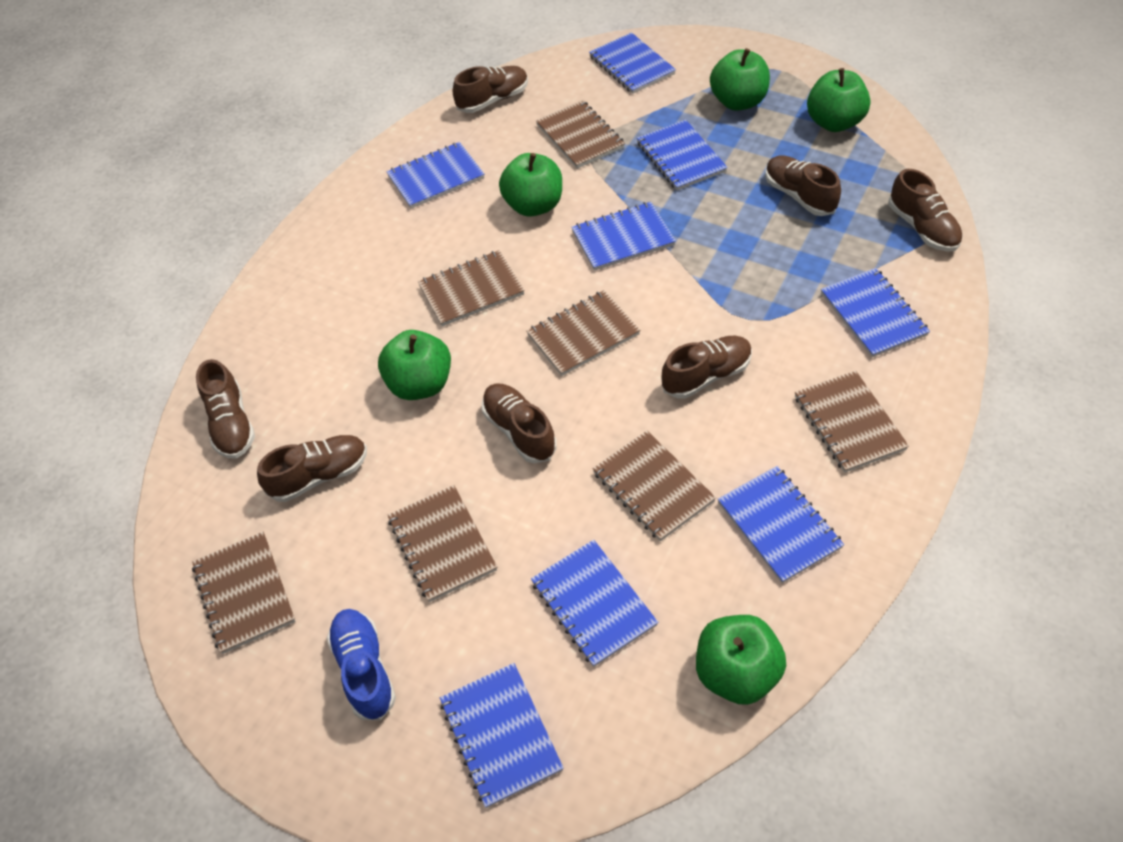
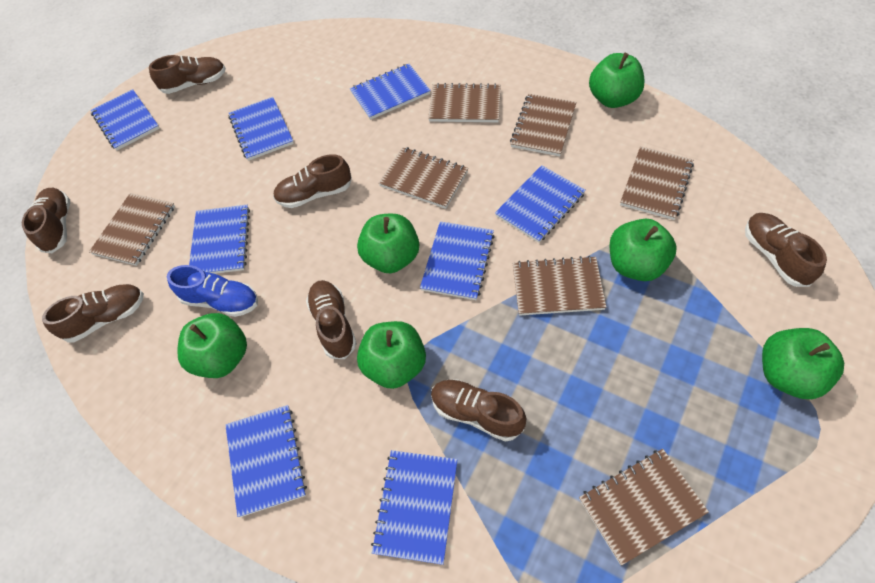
green apple: 5 -> 6

